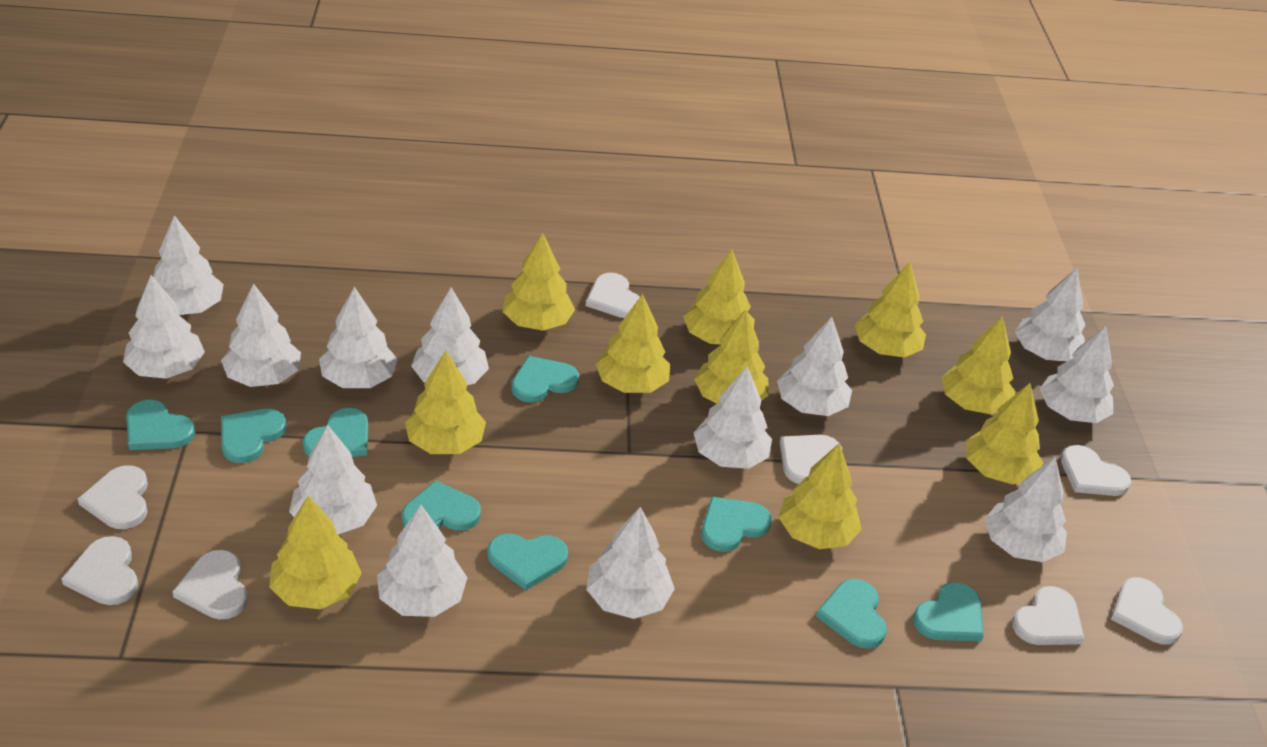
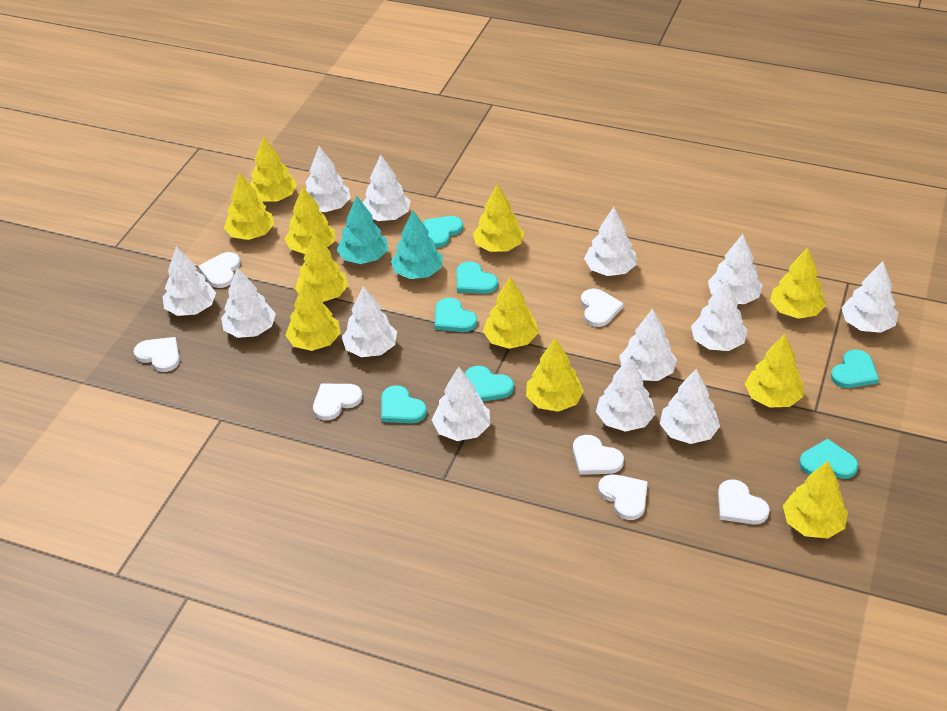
turquoise heart: 9 -> 7
turquoise tree: 0 -> 2
white heart: 8 -> 7
yellow tree: 10 -> 11

